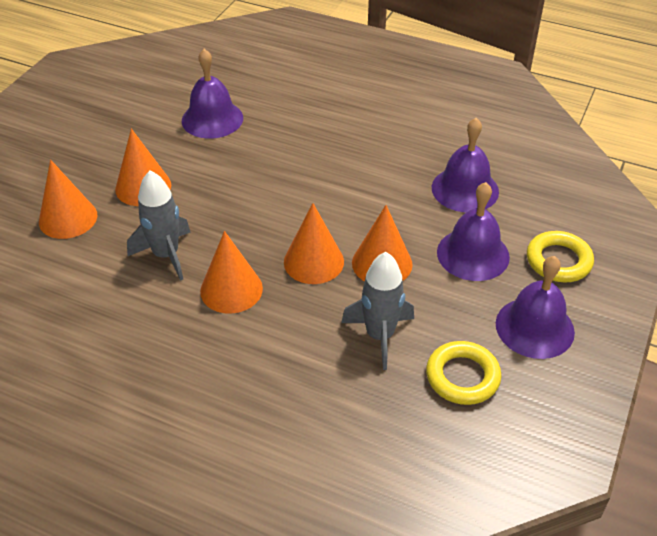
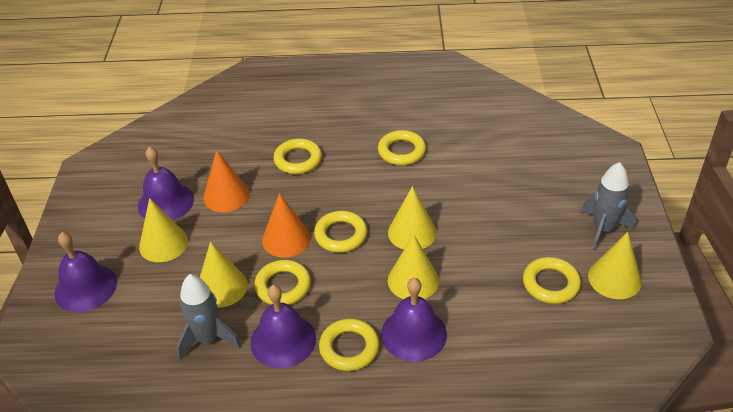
orange cone: 5 -> 2
yellow cone: 0 -> 5
yellow ring: 2 -> 6

